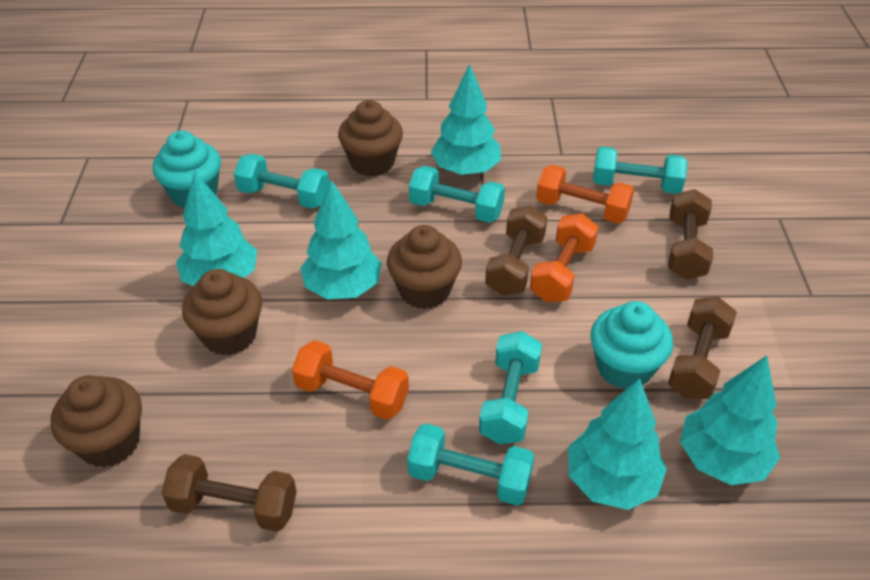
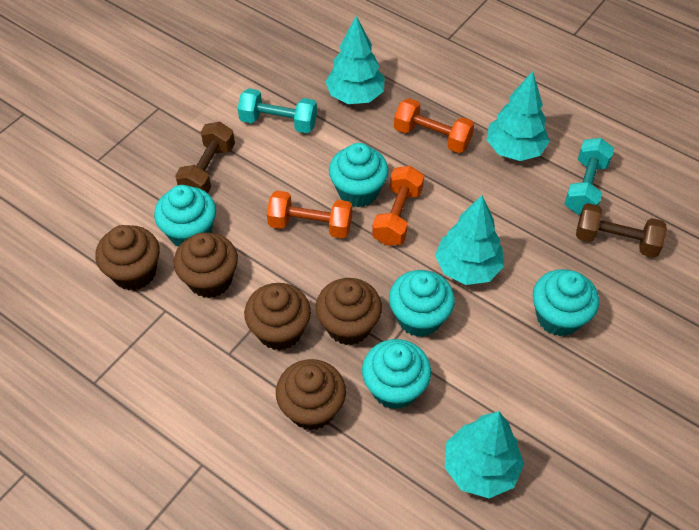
brown cupcake: 4 -> 5
brown dumbbell: 4 -> 2
turquoise cupcake: 2 -> 5
turquoise dumbbell: 5 -> 2
turquoise tree: 5 -> 4

